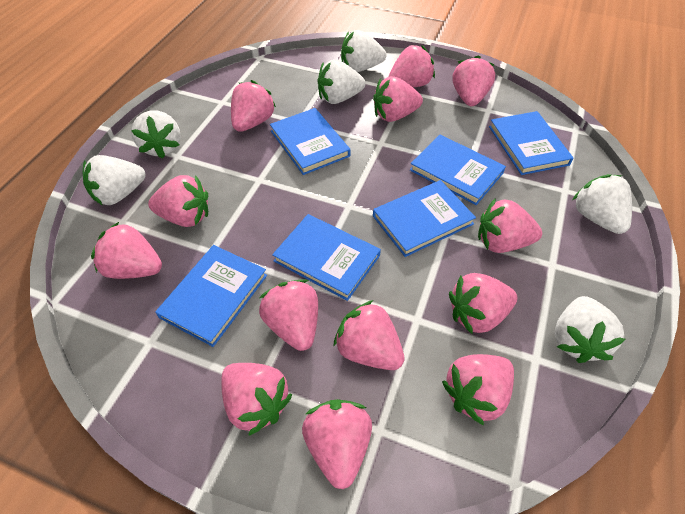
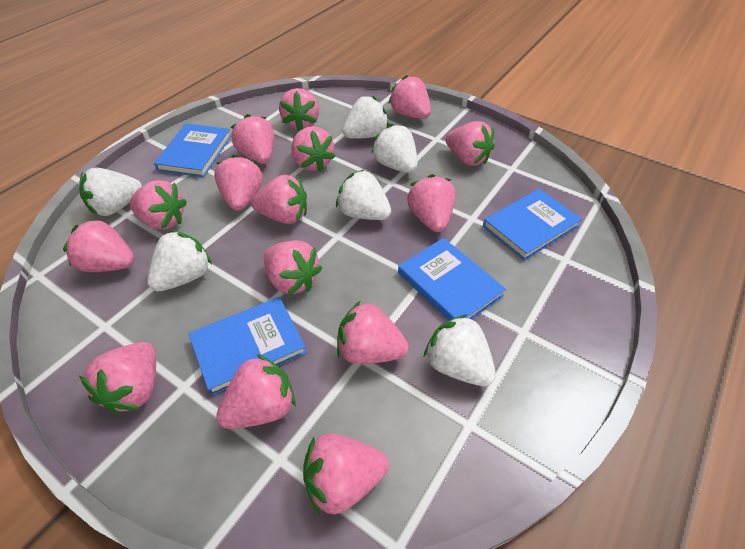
blue book: 6 -> 4
pink strawberry: 13 -> 15

